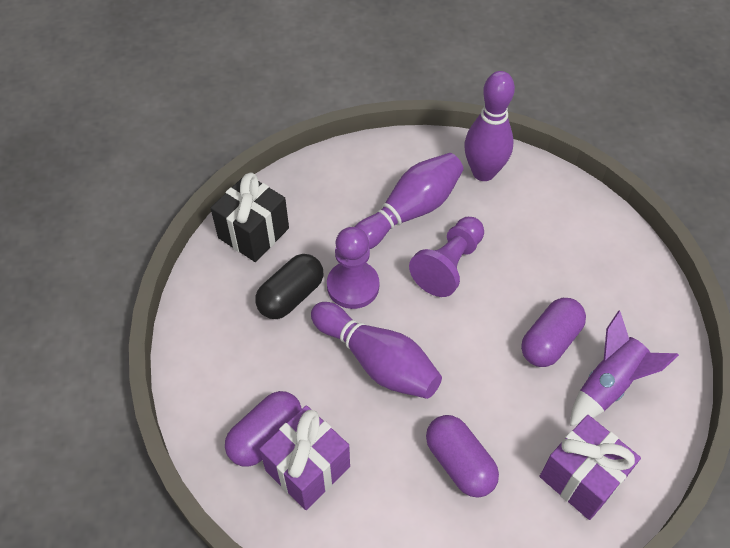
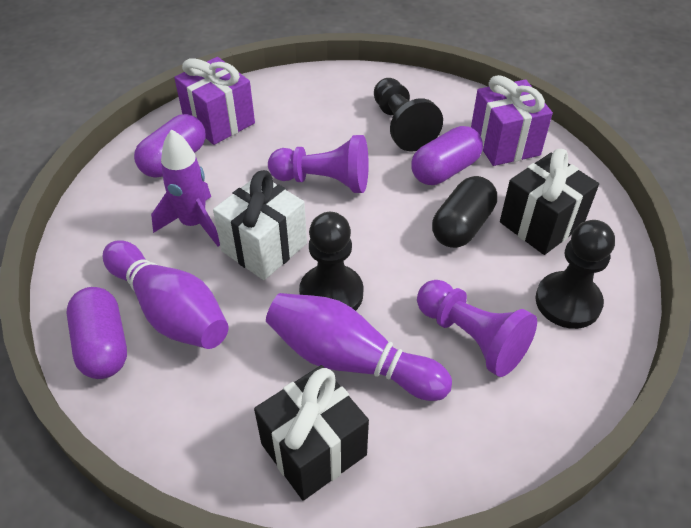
black gift: 1 -> 2
black pawn: 0 -> 3
purple bowling pin: 3 -> 2
white gift: 0 -> 1

